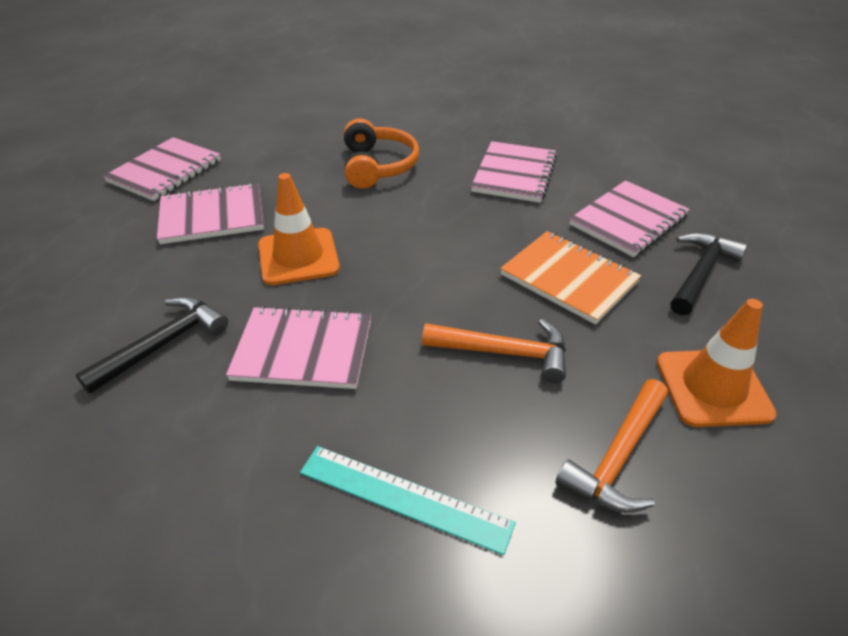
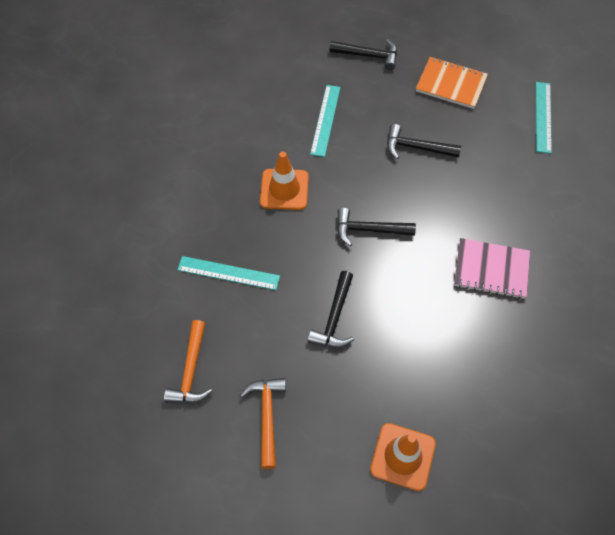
black hammer: 2 -> 4
orange headphones: 1 -> 0
pink notebook: 5 -> 1
turquoise ruler: 1 -> 3

